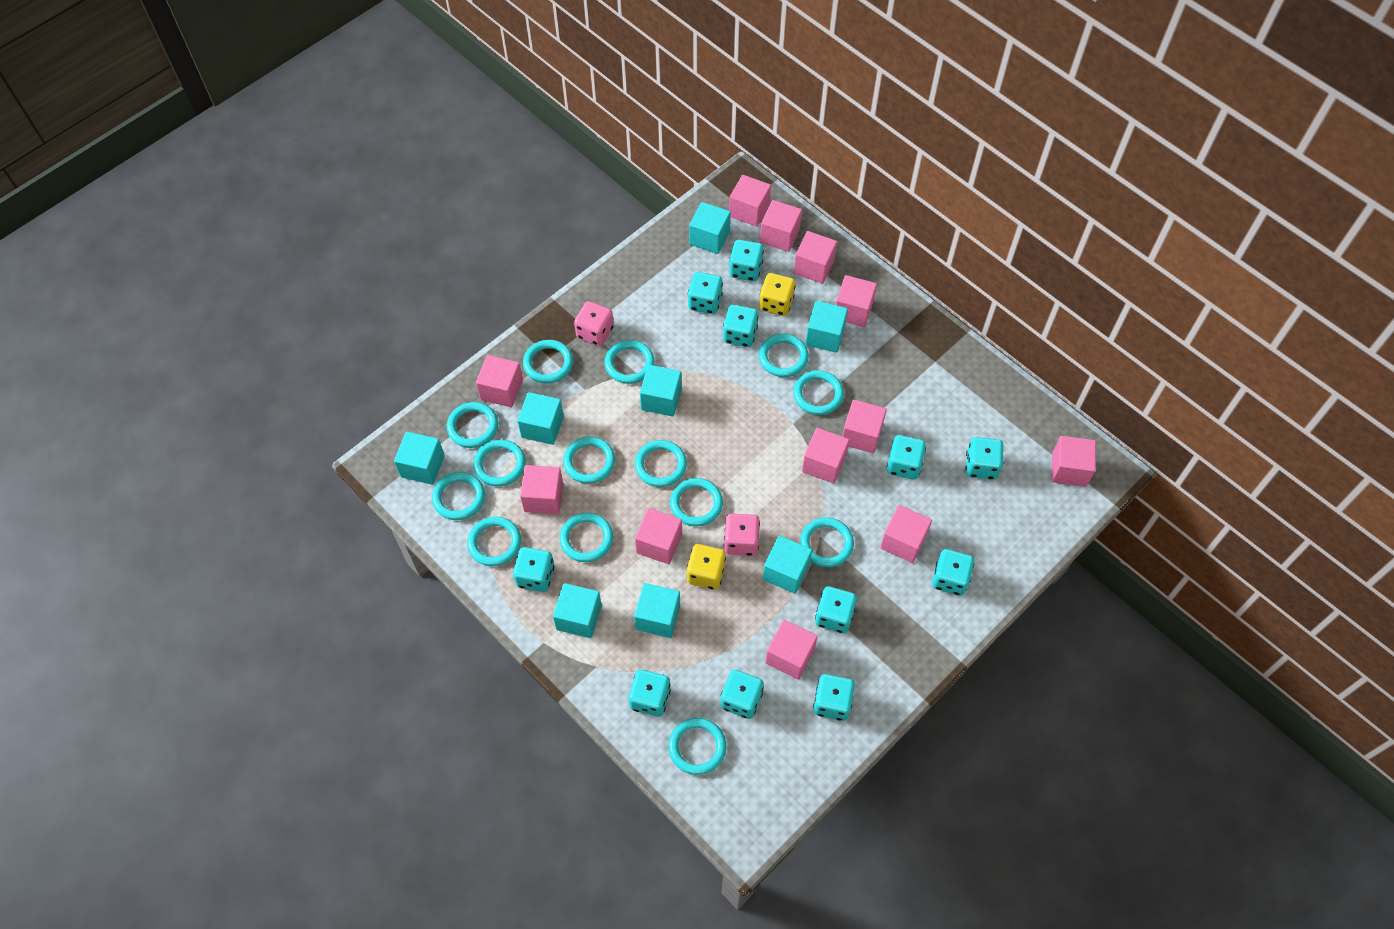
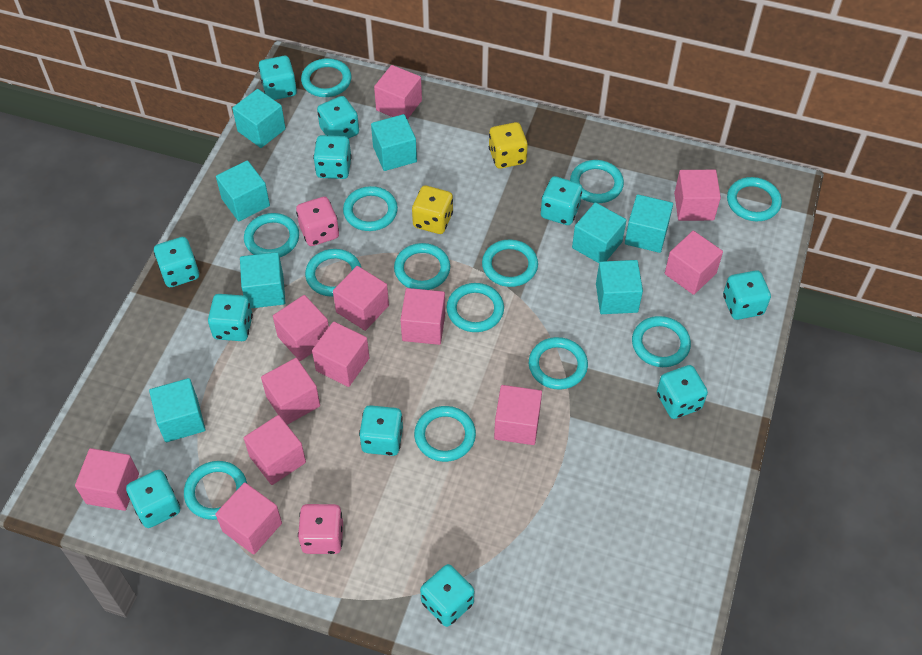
turquoise ring: 14 -> 13

